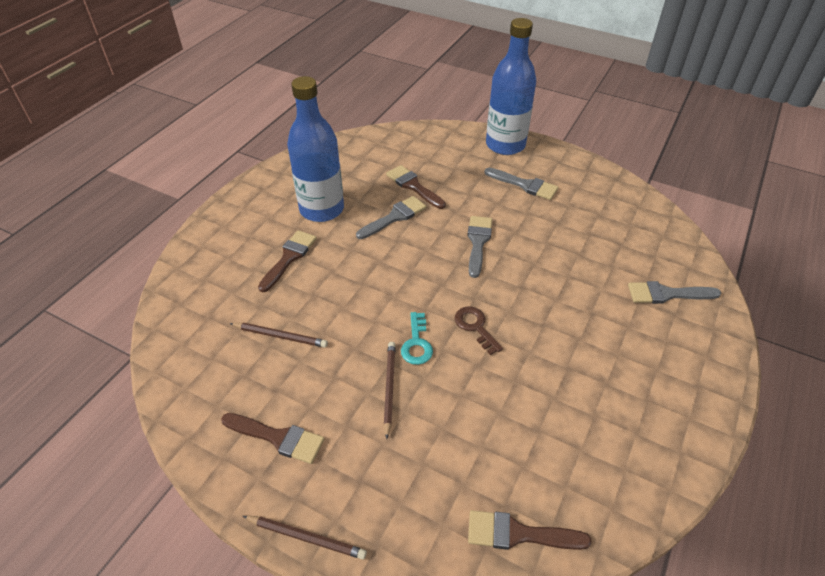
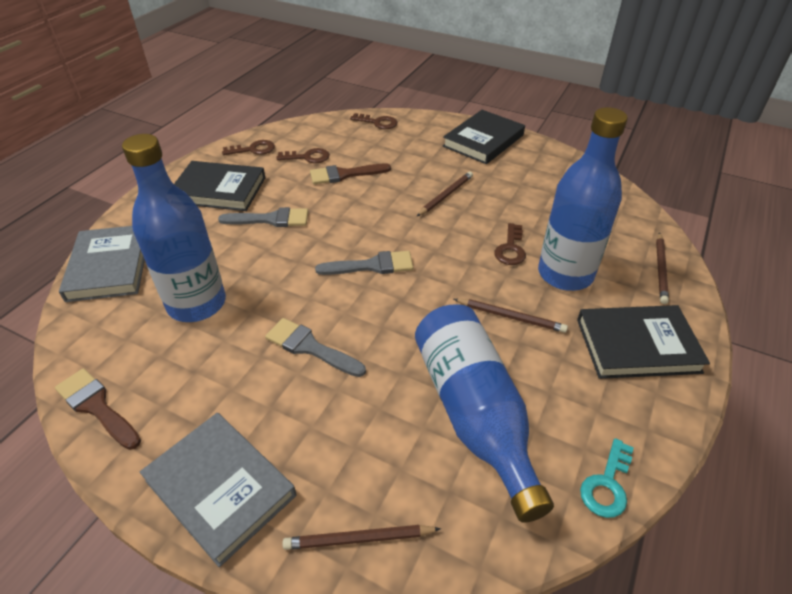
black book: 0 -> 3
blue bottle: 2 -> 3
brown brush: 4 -> 2
brown key: 1 -> 4
brown pencil: 3 -> 4
grey book: 0 -> 2
grey brush: 4 -> 3

